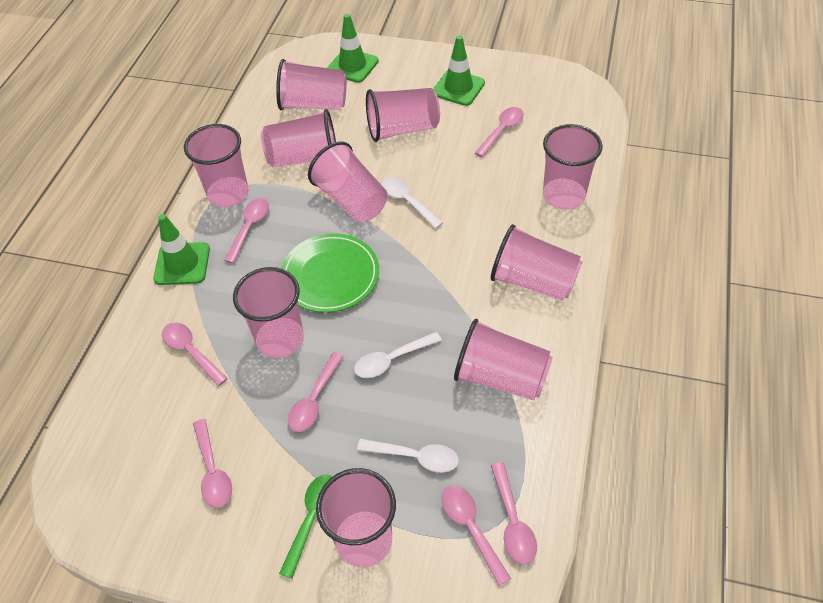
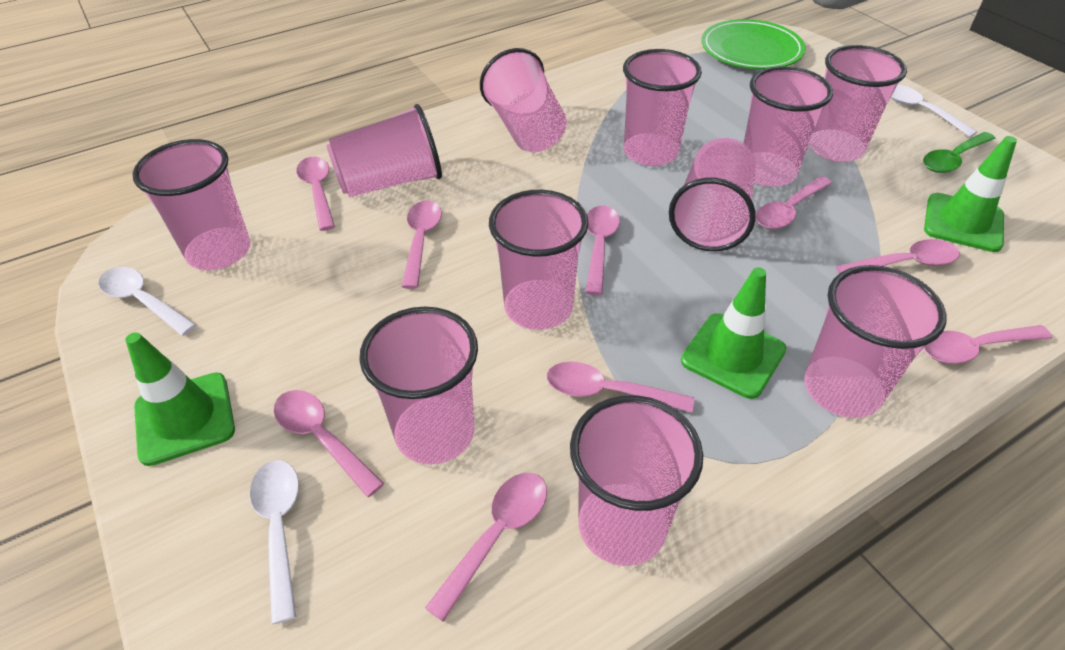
pink cup: 10 -> 11
pink spoon: 7 -> 9

